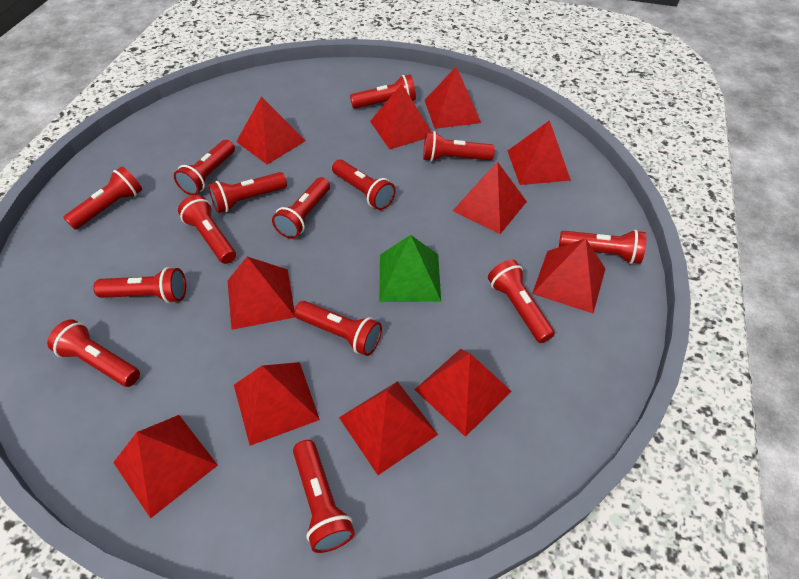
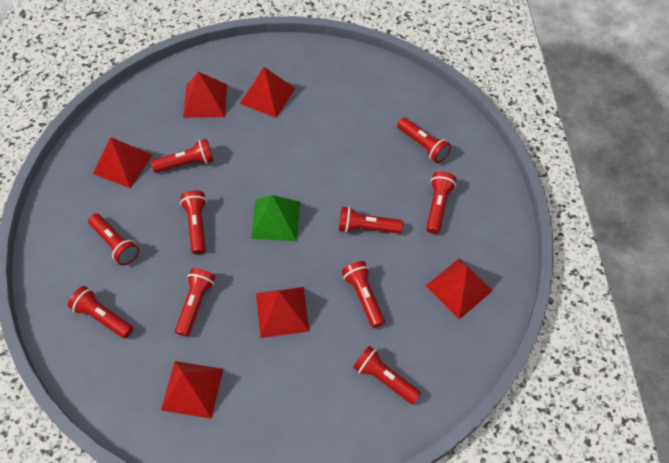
red flashlight: 14 -> 10
red pyramid: 11 -> 6

